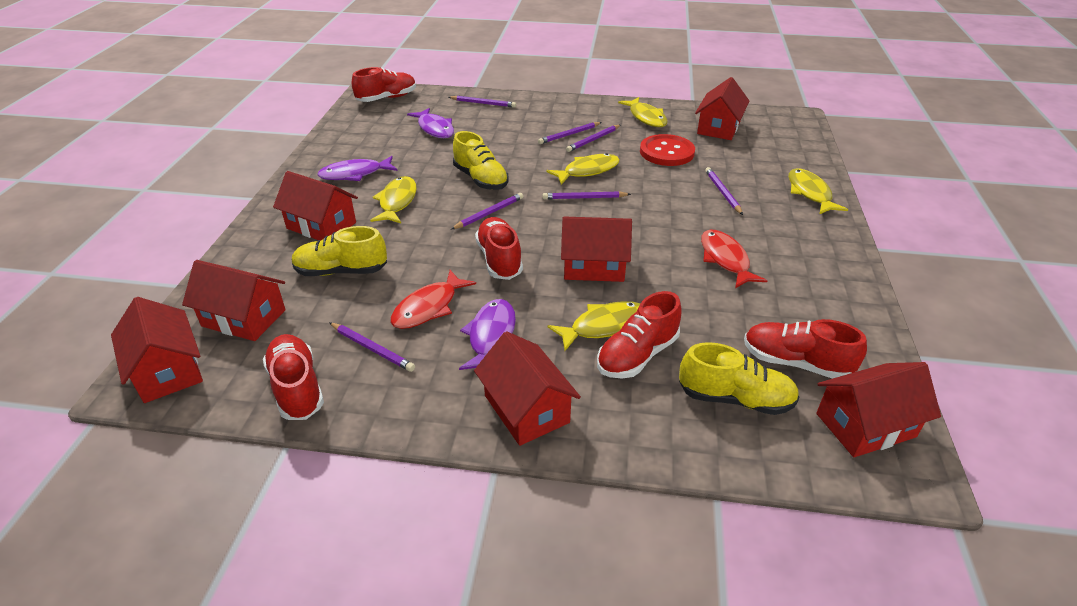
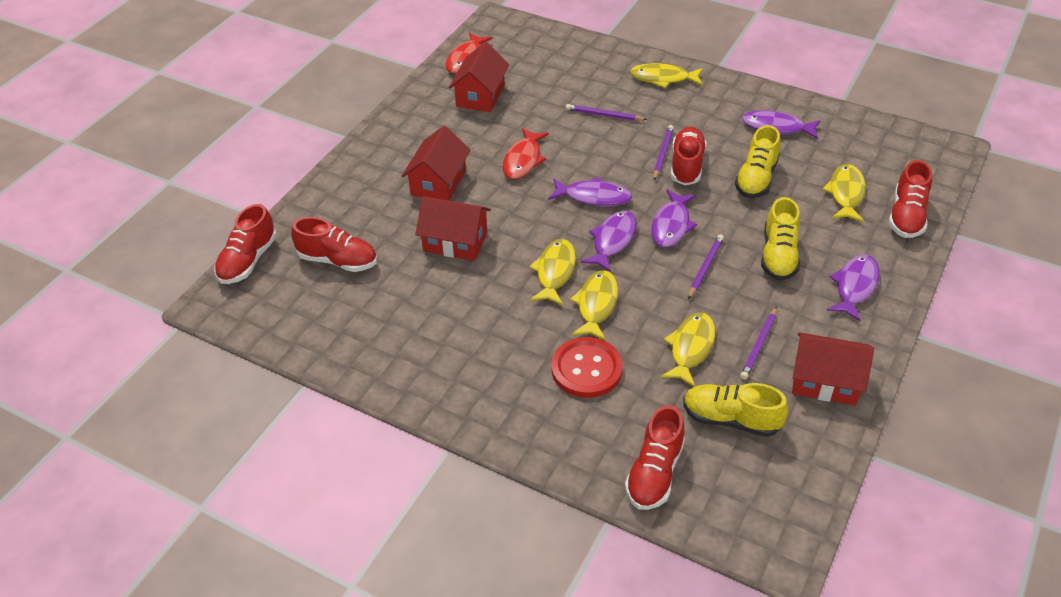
purple fish: 3 -> 5
purple pencil: 7 -> 4
red house: 7 -> 4

